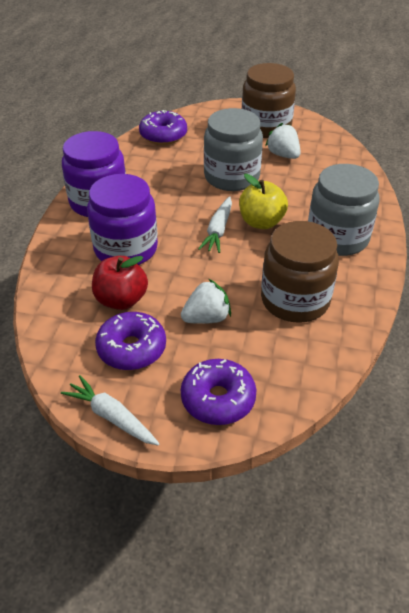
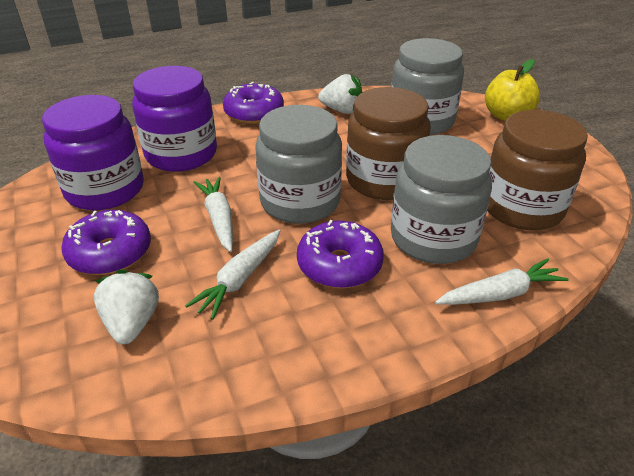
grey jar: 2 -> 3
red apple: 1 -> 0
white carrot: 2 -> 3

